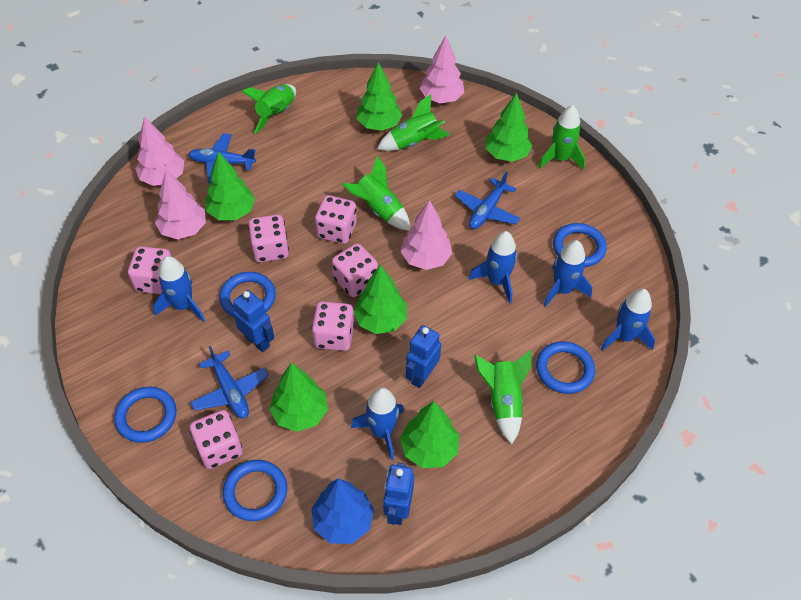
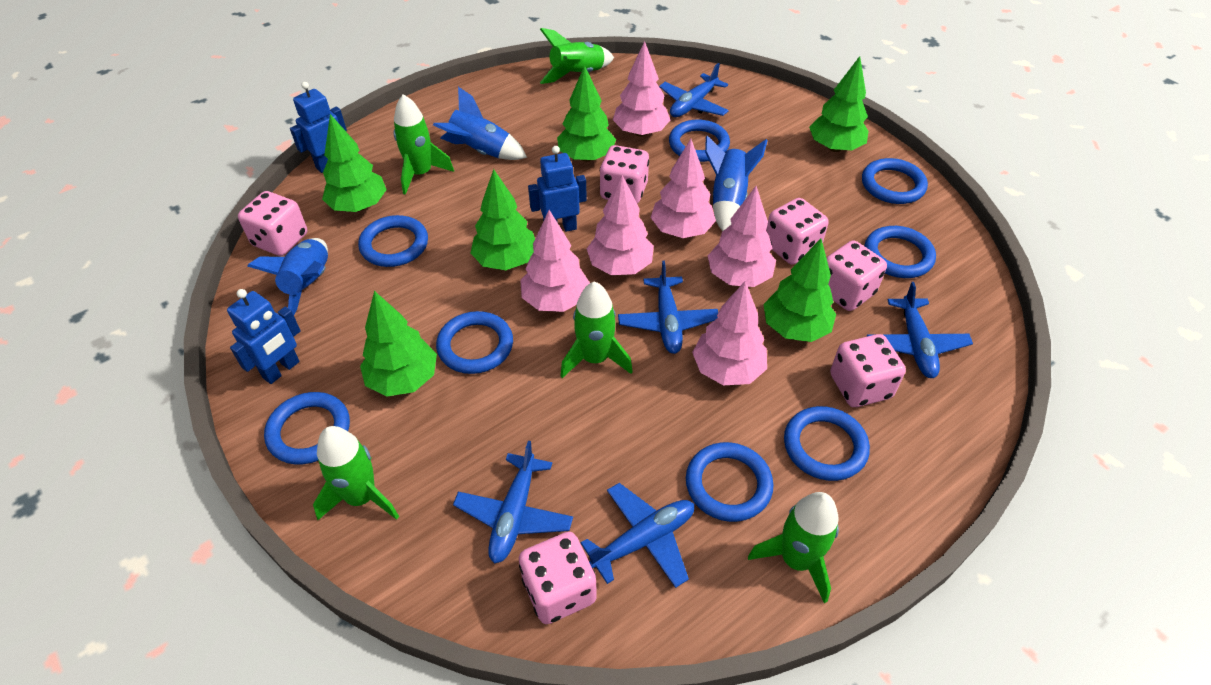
blue plane: 3 -> 5
blue ring: 5 -> 8
blue rocket: 5 -> 3
blue tree: 1 -> 0
pink tree: 4 -> 6

